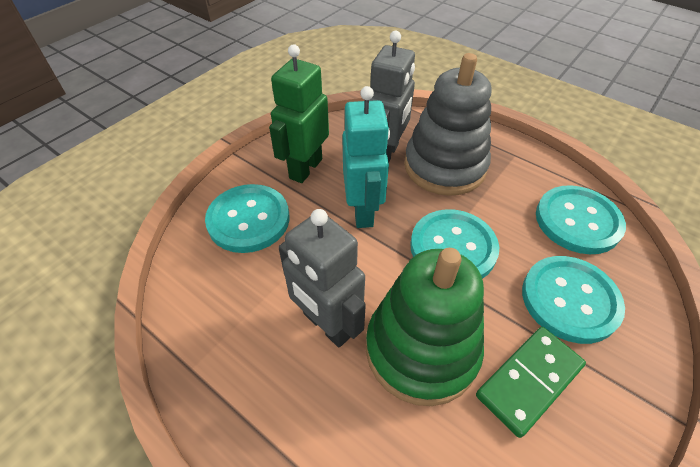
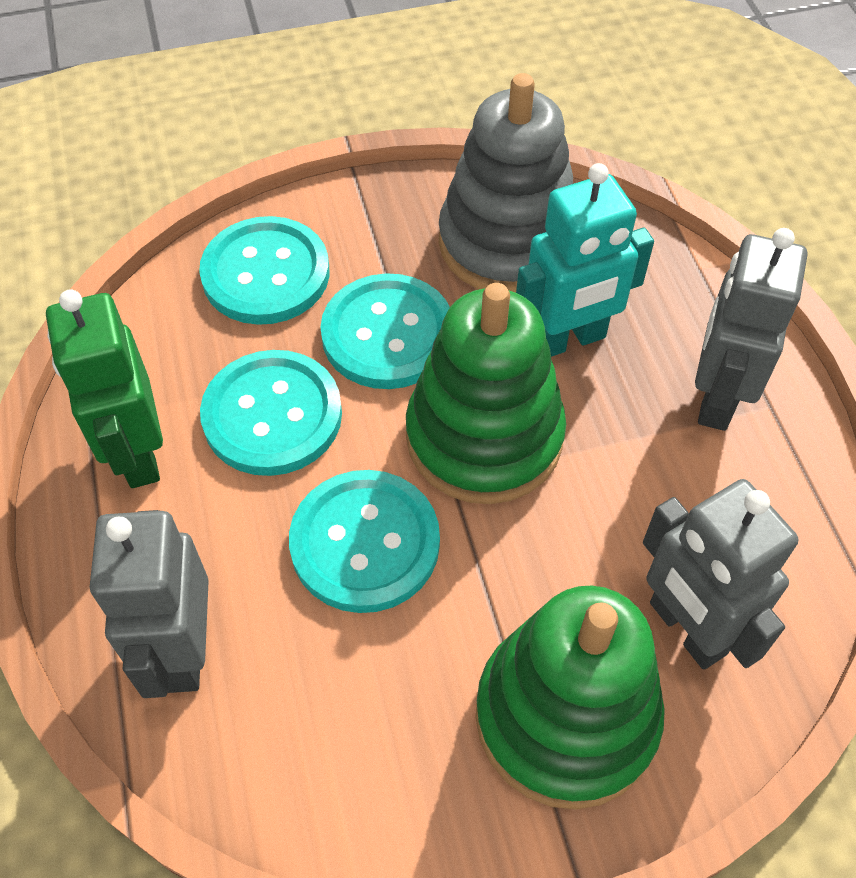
green domino: 1 -> 0
green stacking toy: 1 -> 2
grey robot: 2 -> 3

